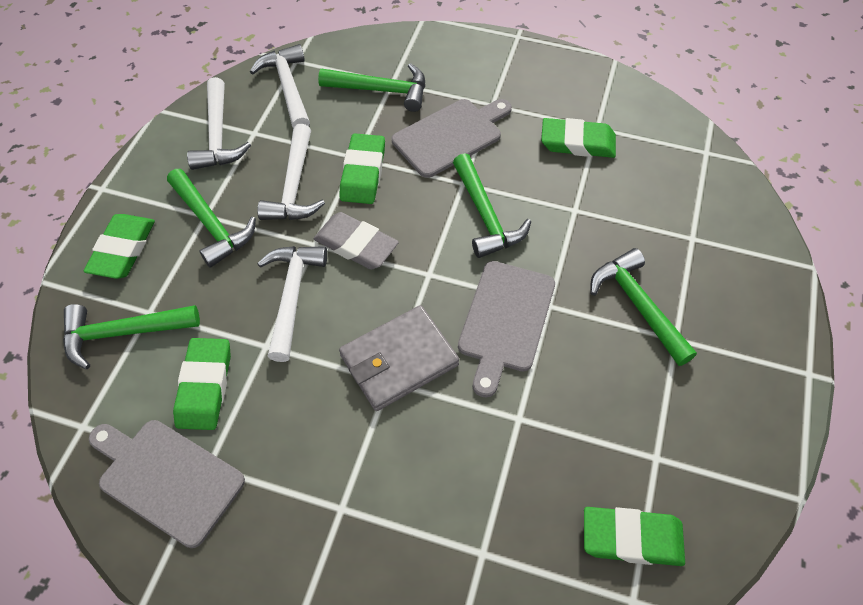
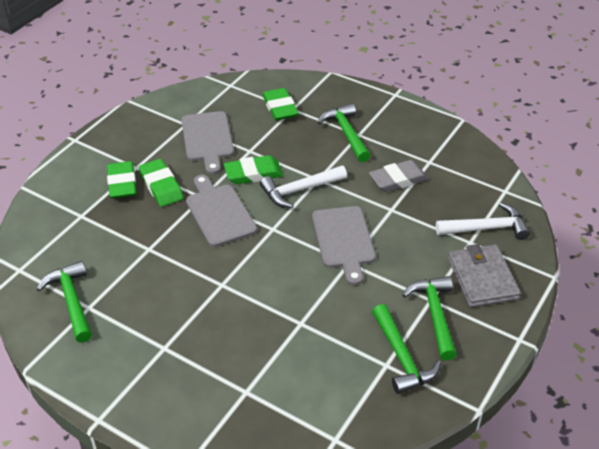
green eraser: 5 -> 4
green hammer: 5 -> 4
white hammer: 4 -> 2

